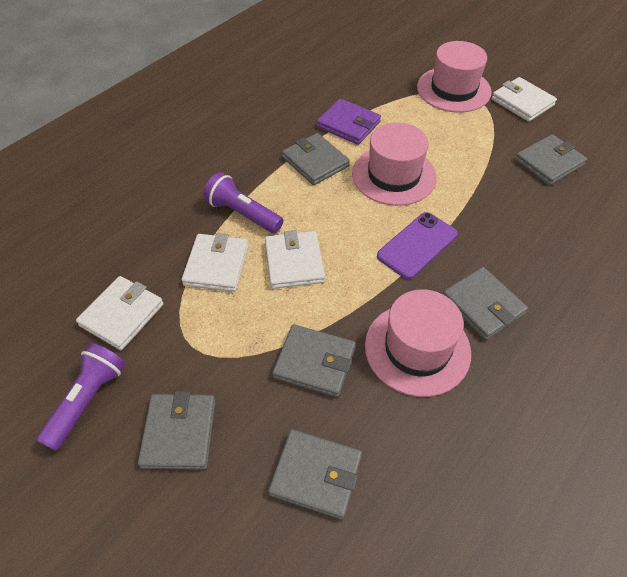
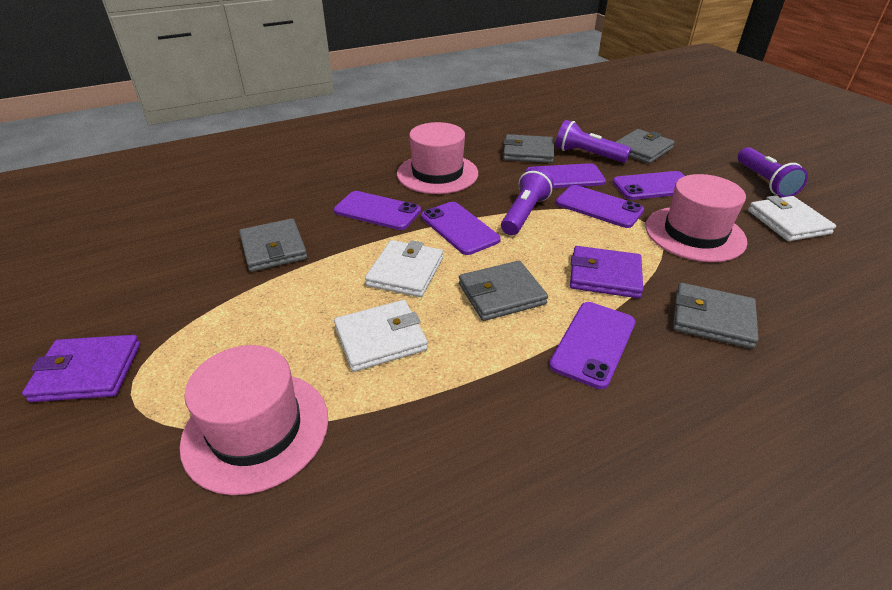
grey wallet: 6 -> 5
purple flashlight: 2 -> 3
purple phone: 1 -> 6
purple wallet: 1 -> 2
white wallet: 4 -> 3

